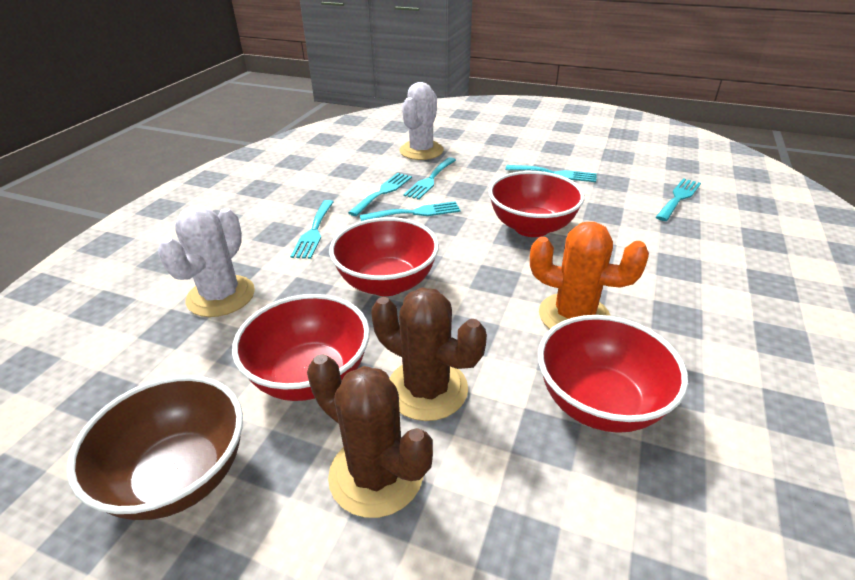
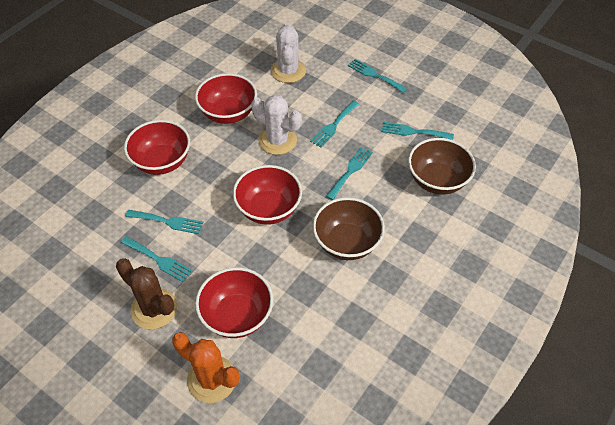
brown bowl: 1 -> 2
brown cactus: 2 -> 1

